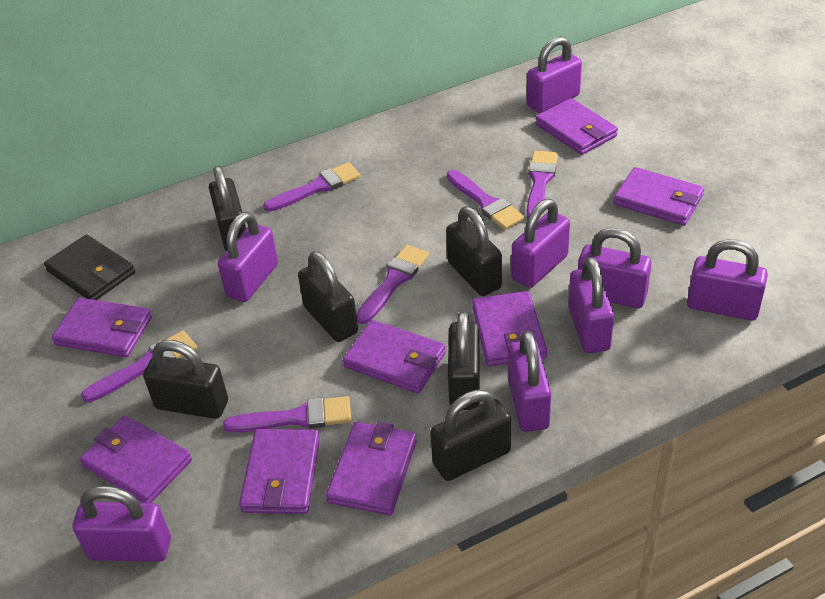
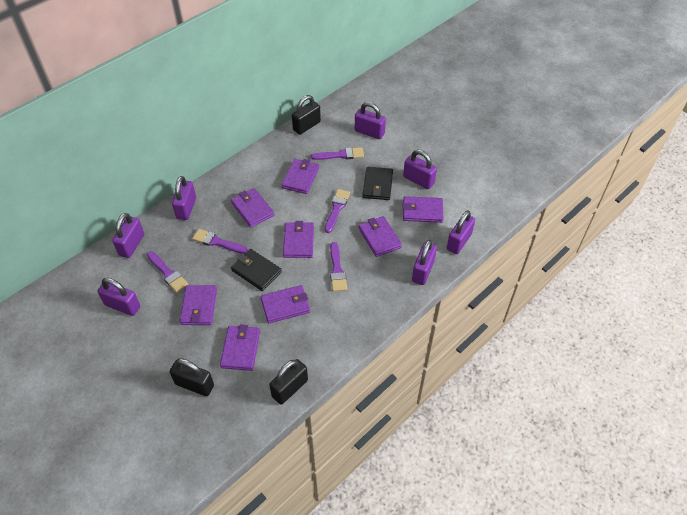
black padlock: 6 -> 3
black wallet: 1 -> 2
purple brush: 6 -> 5
purple padlock: 8 -> 7

